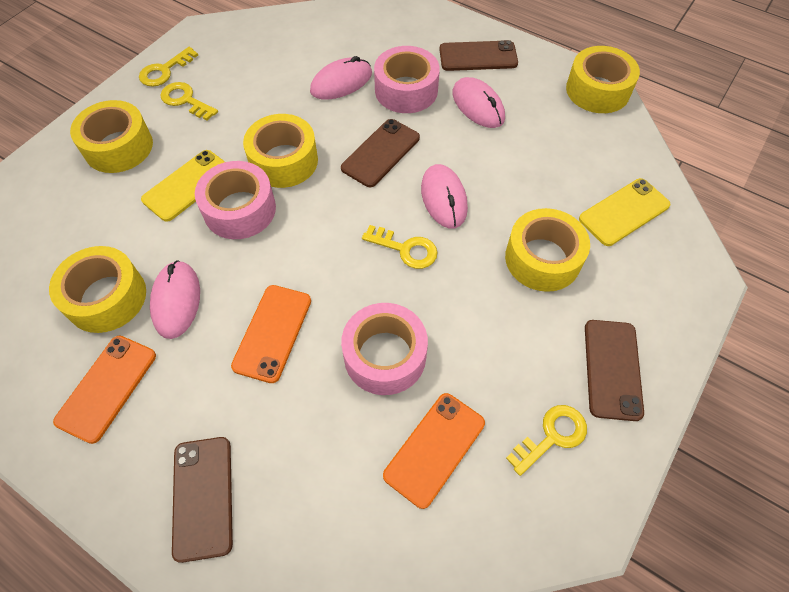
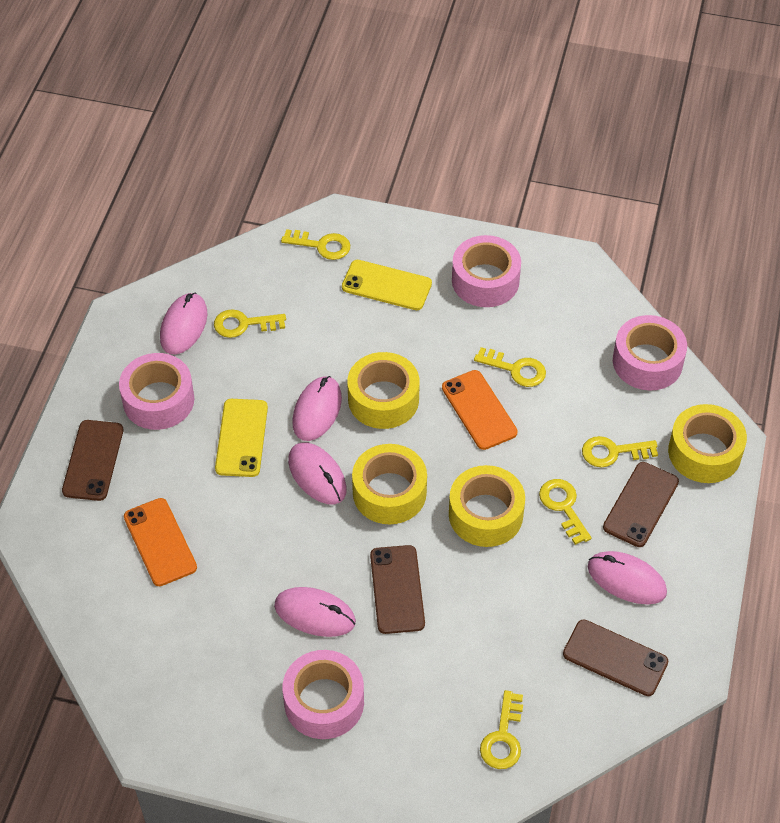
orange phone: 3 -> 2
pink mouse: 4 -> 5
pink tape: 3 -> 4
yellow key: 4 -> 6
yellow tape: 5 -> 4

